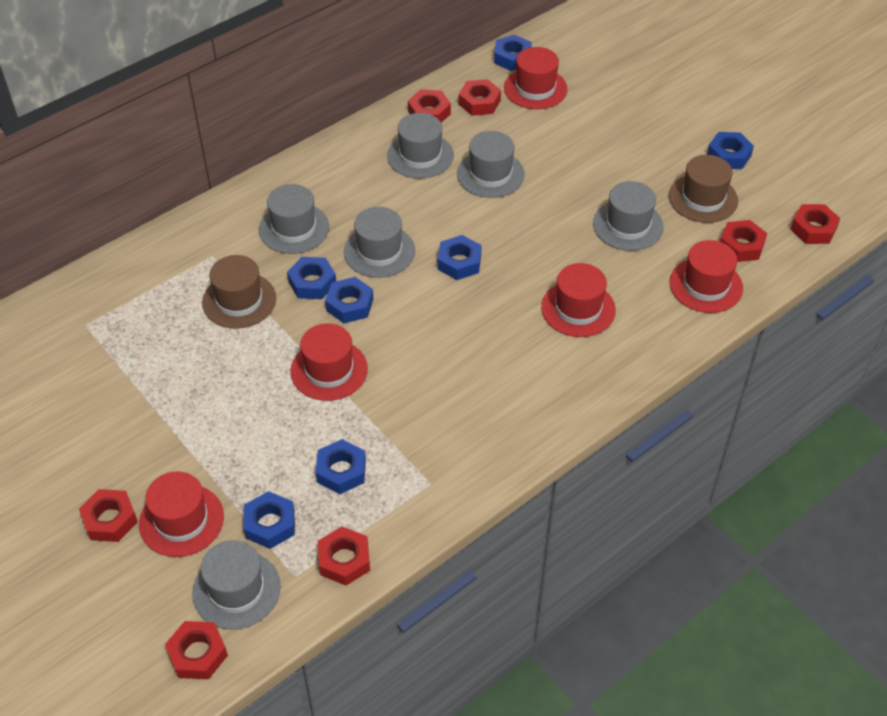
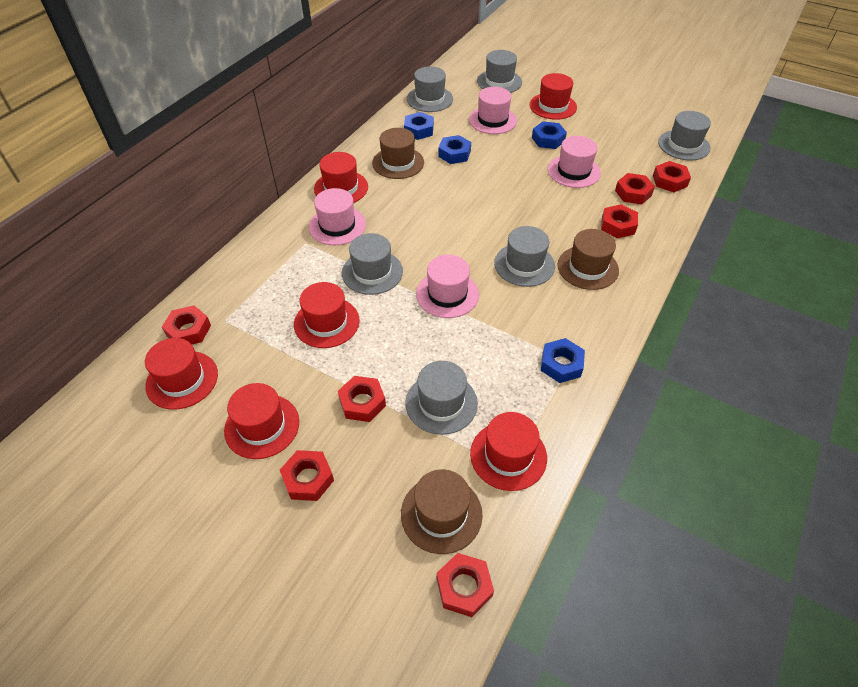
blue nut: 7 -> 4
brown hat: 2 -> 3
pink hat: 0 -> 4
red hat: 5 -> 6

